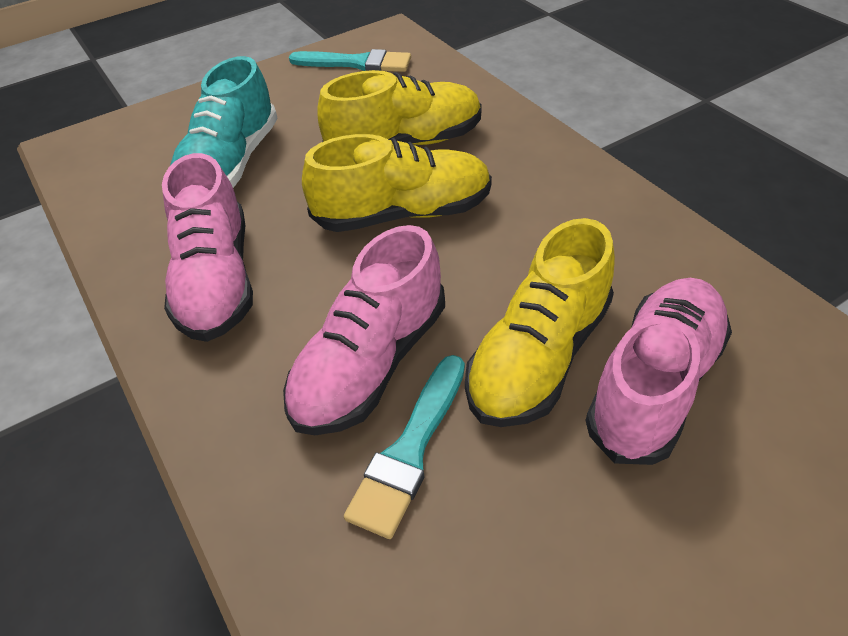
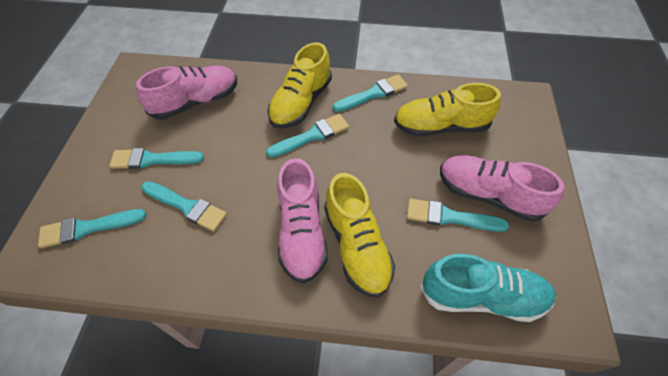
turquoise brush: 2 -> 6

